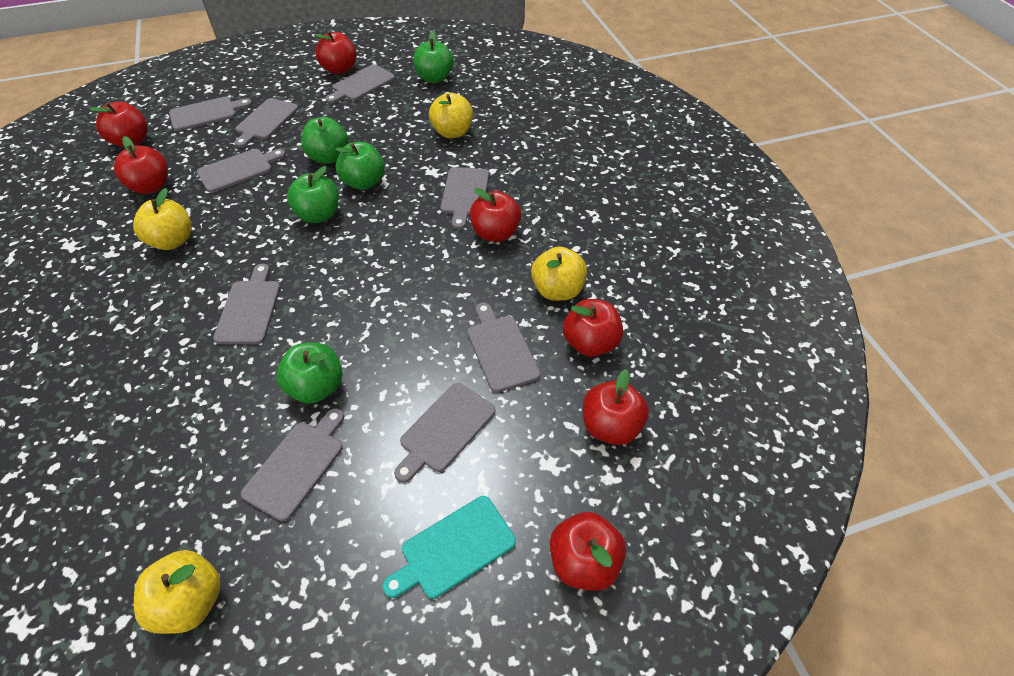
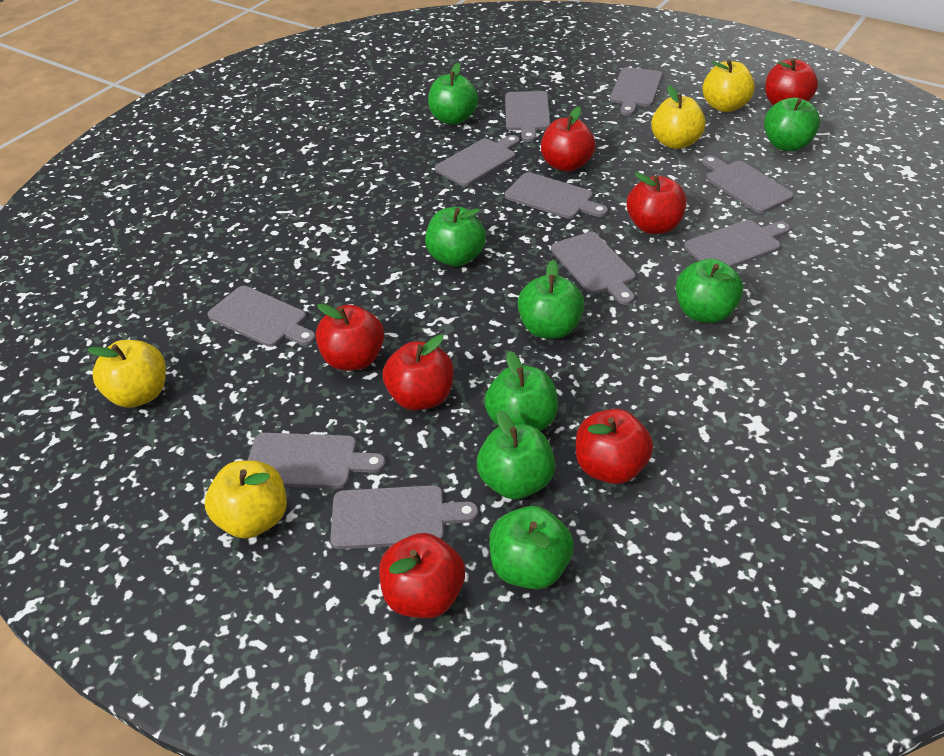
green apple: 5 -> 8
grey cutting board: 9 -> 10
turquoise cutting board: 1 -> 0

